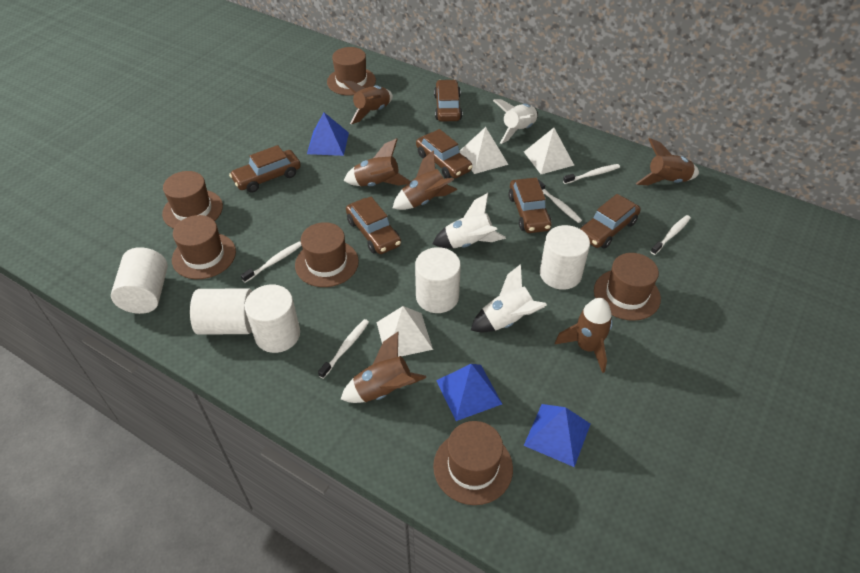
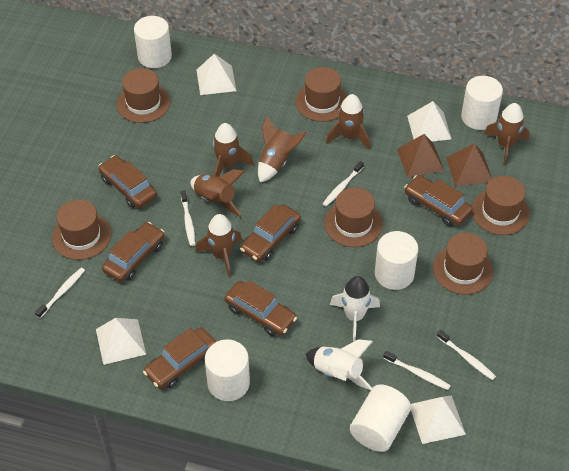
blue pyramid: 3 -> 0
brown pyramid: 0 -> 2
white pyramid: 3 -> 4
white rocket: 3 -> 2

